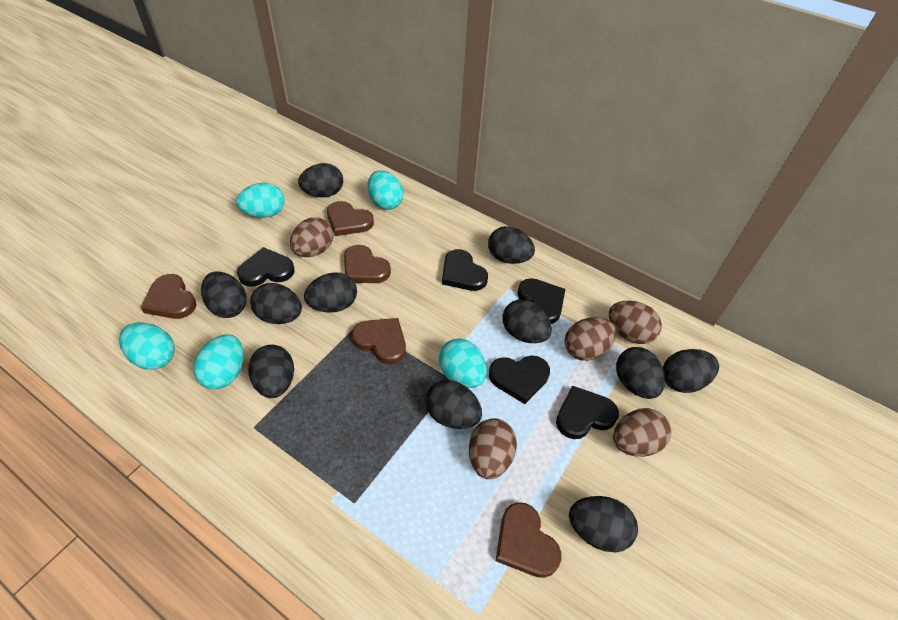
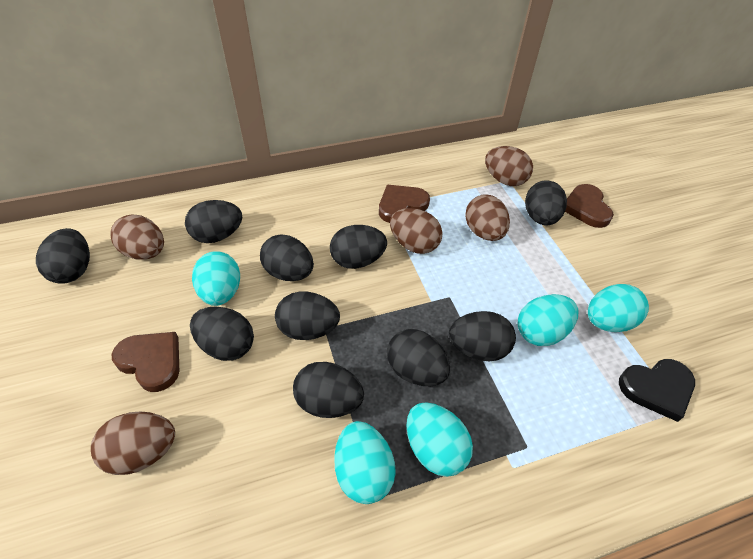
black egg: 11 -> 10
black heart: 5 -> 1
brown heart: 5 -> 3

